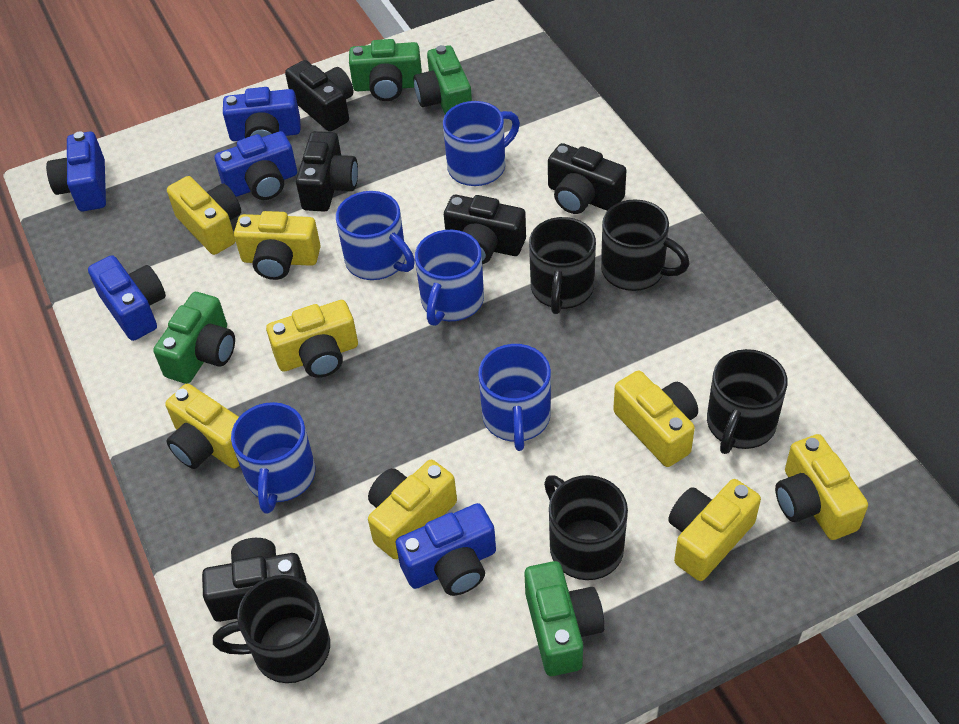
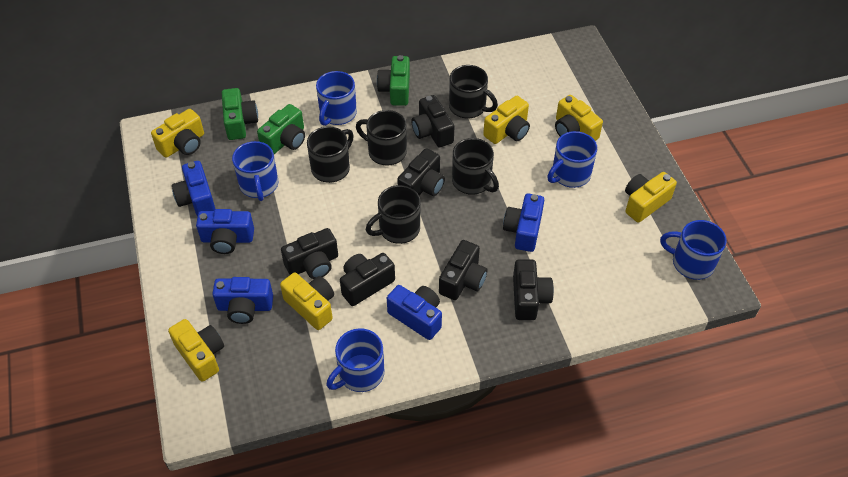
black camera: 5 -> 6
green camera: 4 -> 3
yellow camera: 8 -> 6

